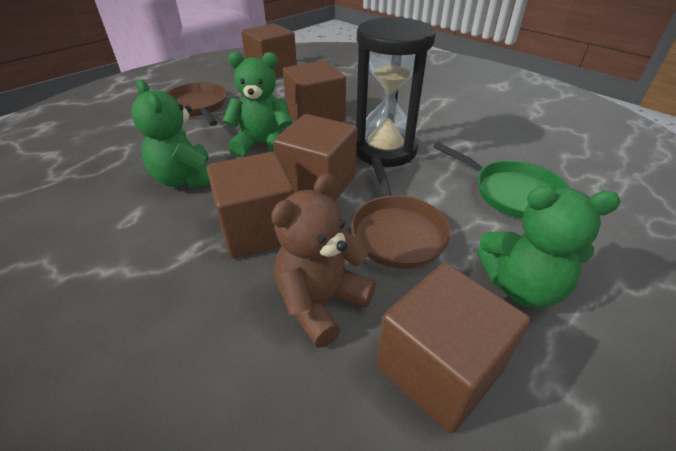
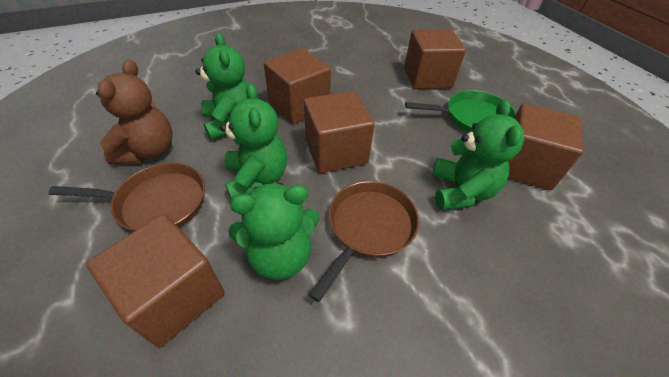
black hourglass: 1 -> 0
green teddy bear: 3 -> 4

